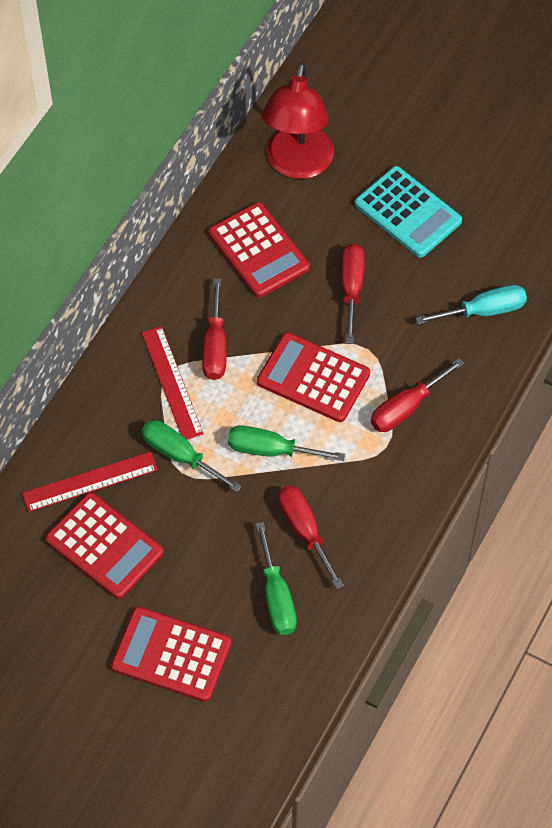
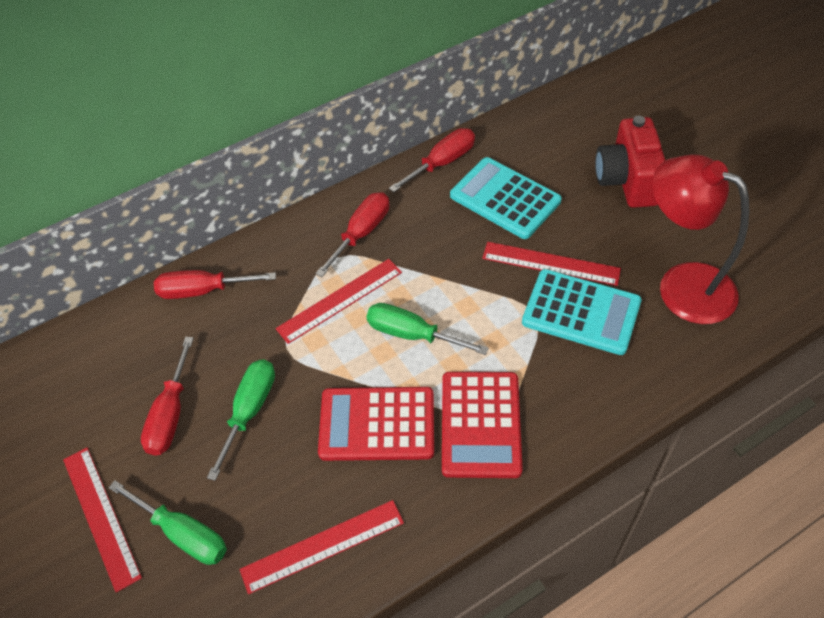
red calculator: 4 -> 2
red camera: 0 -> 1
red ruler: 2 -> 4
turquoise calculator: 1 -> 2
turquoise screwdriver: 1 -> 0

